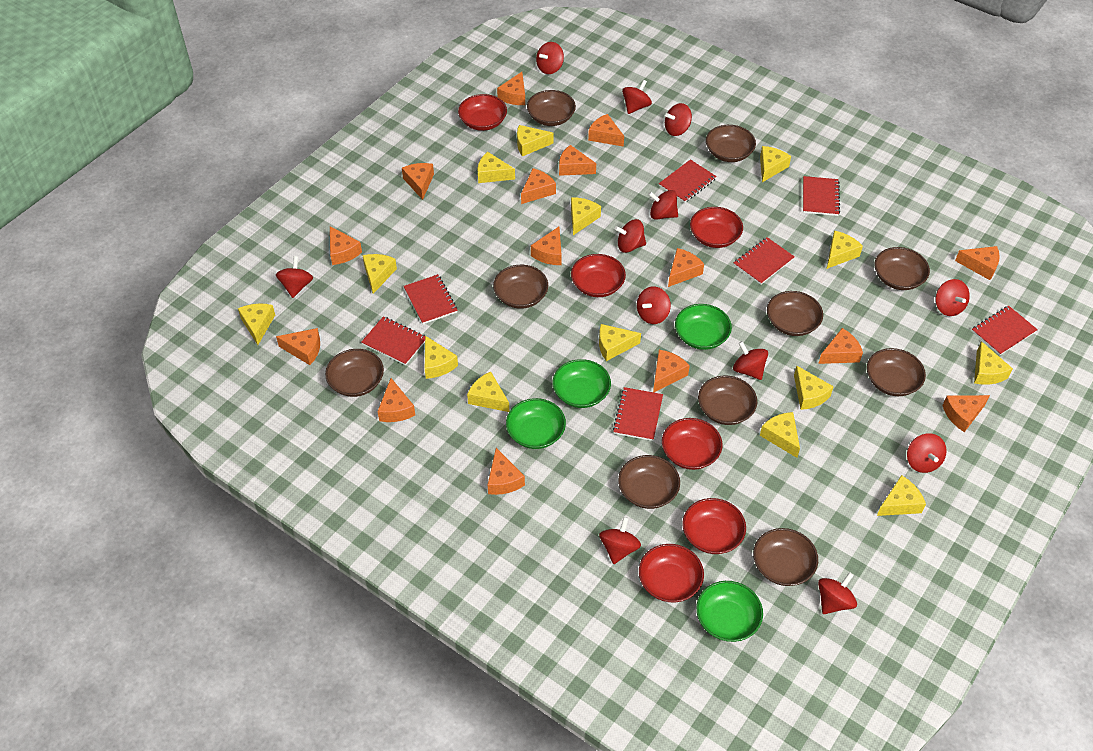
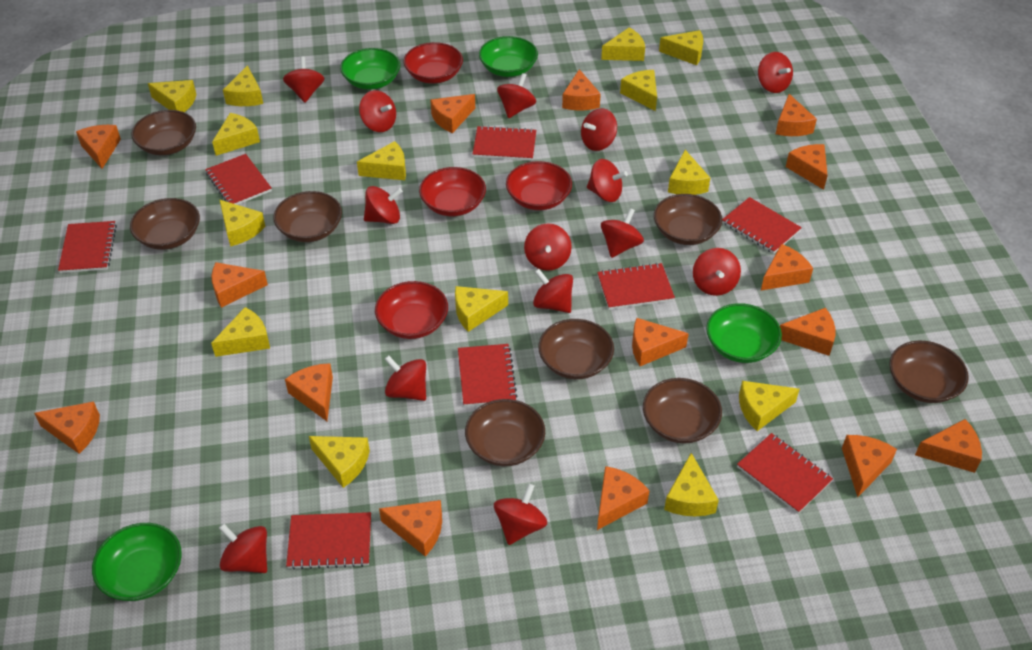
brown bowl: 10 -> 8
red bowl: 6 -> 4
red notebook: 7 -> 8
red spinning top: 12 -> 14

